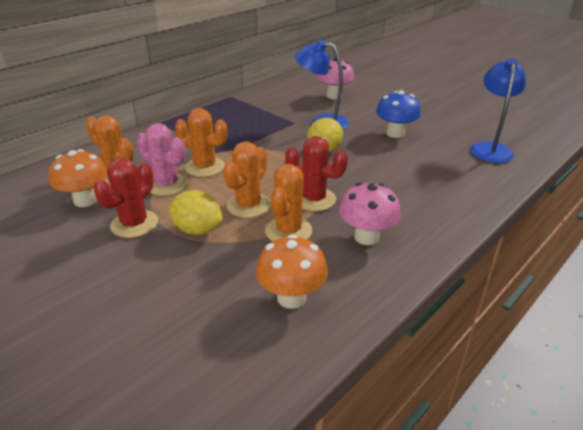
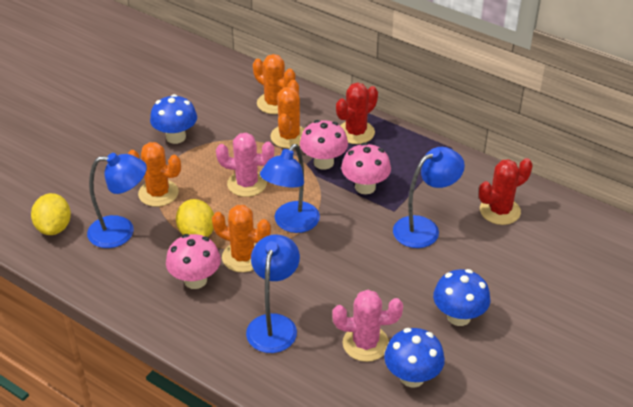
blue lamp: 2 -> 4
blue mushroom: 1 -> 3
orange mushroom: 2 -> 0
pink cactus: 1 -> 2
pink mushroom: 2 -> 3

